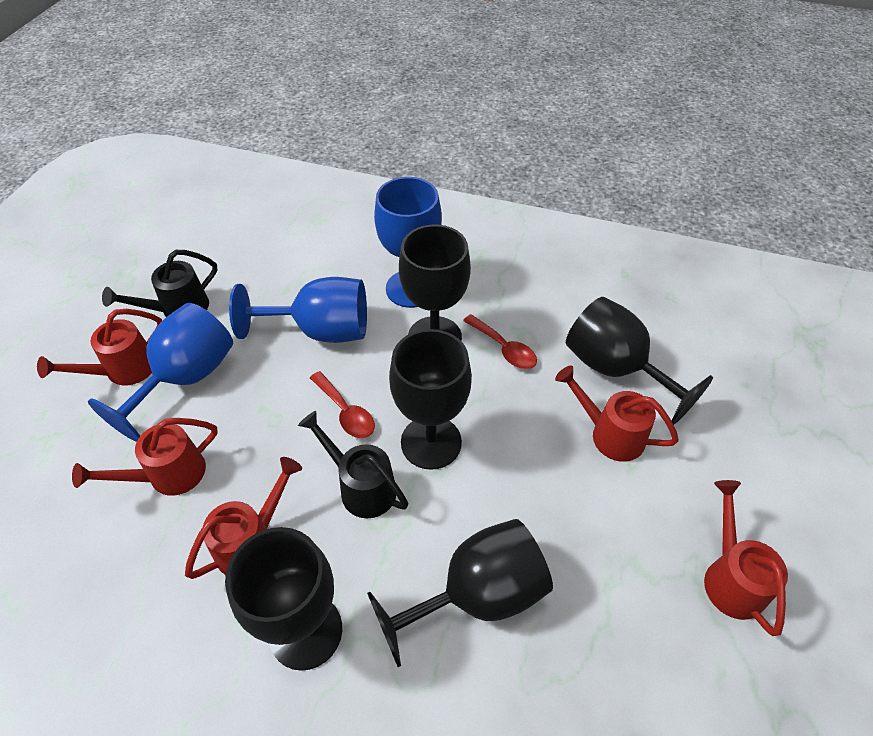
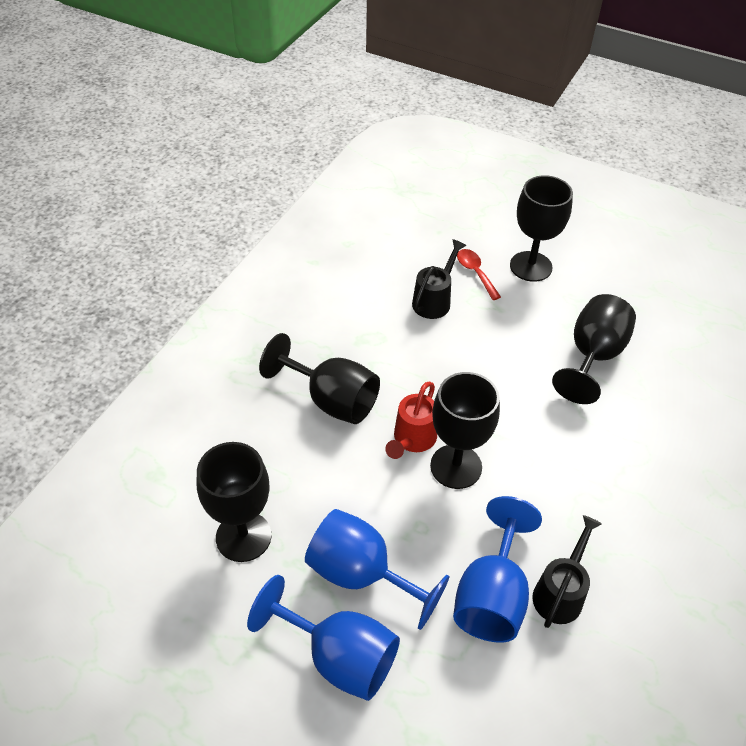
red spoon: 2 -> 1
red watering can: 5 -> 1

